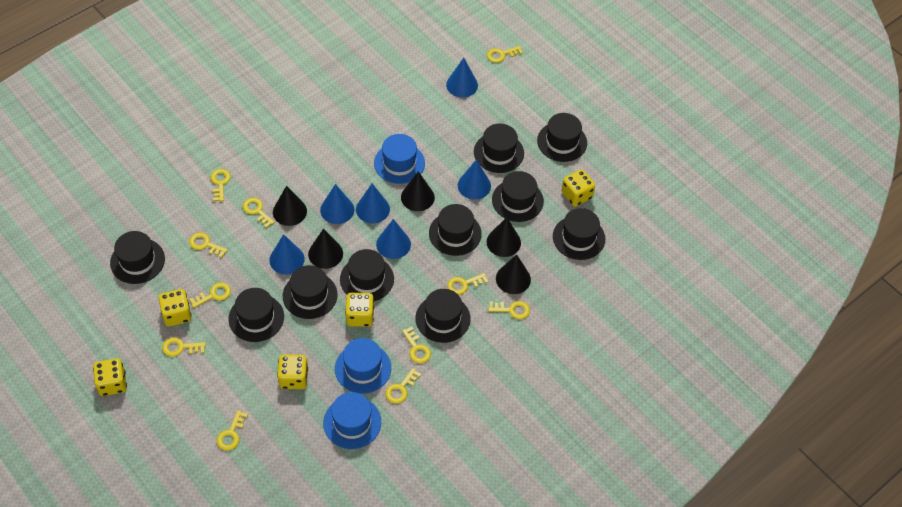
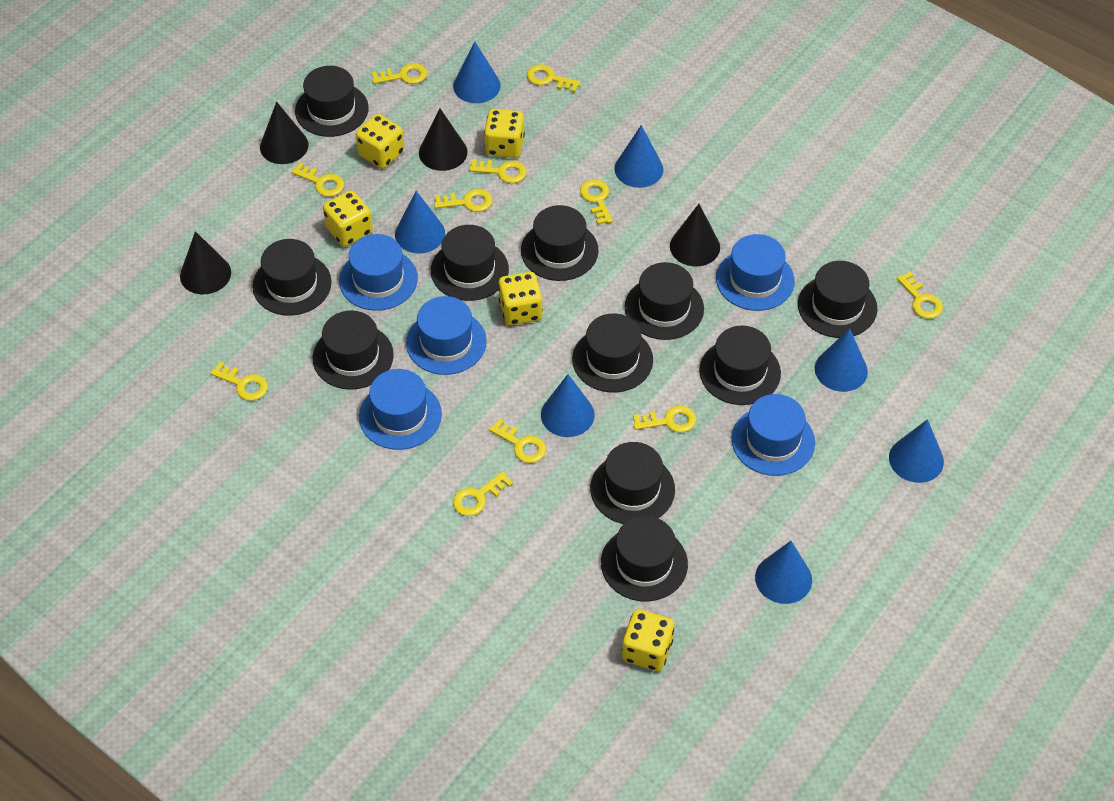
black cone: 5 -> 4
black hat: 10 -> 11
blue cone: 6 -> 7
blue hat: 3 -> 5

